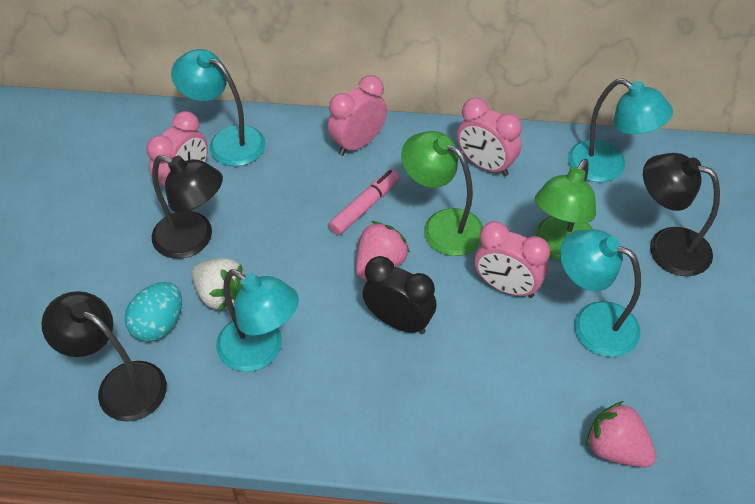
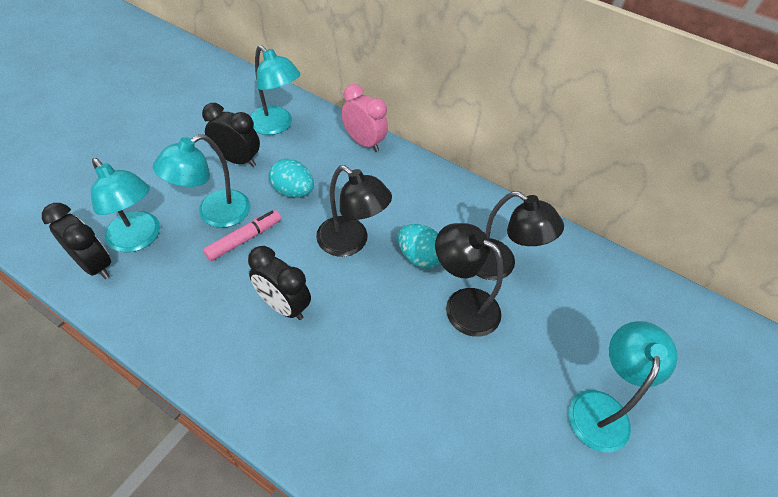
black clock: 1 -> 3
green lamp: 2 -> 0
pink clock: 4 -> 1
pink strawberry: 2 -> 0
turquoise egg: 1 -> 2
white strawberry: 1 -> 0

